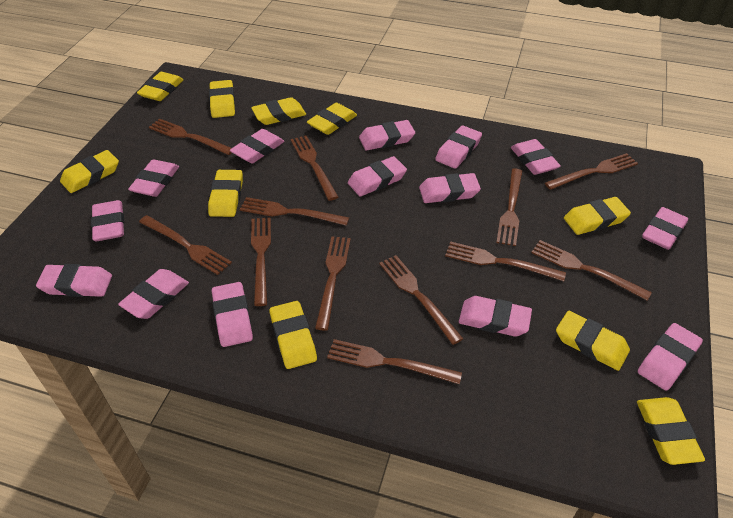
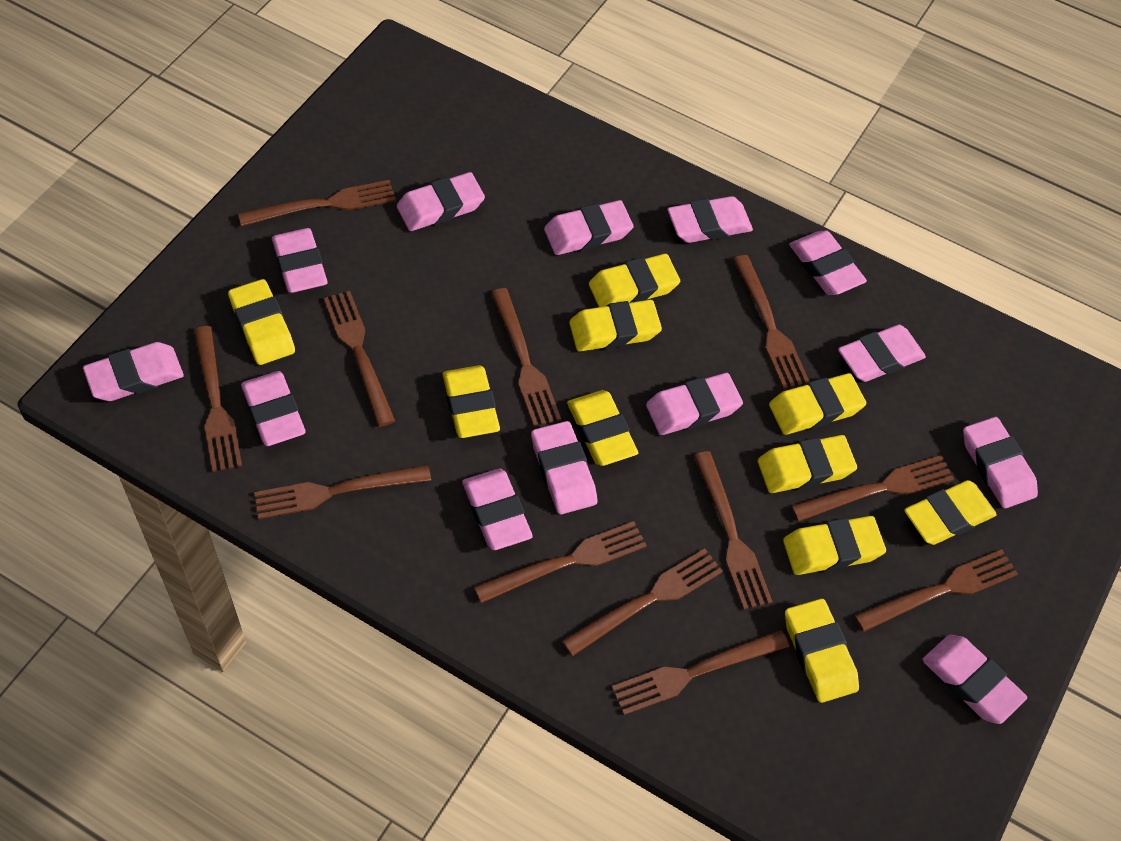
pink eraser: 14 -> 13

